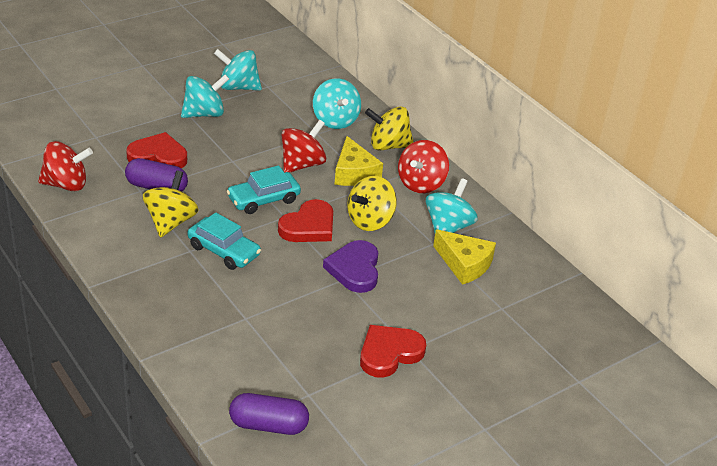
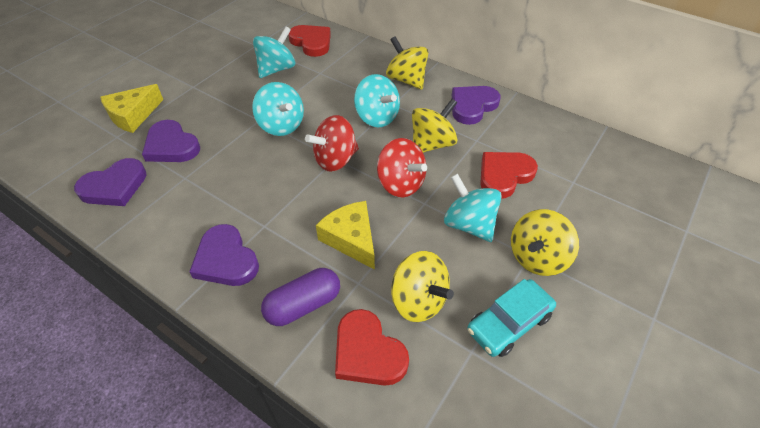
purple capsule: 2 -> 1
purple heart: 1 -> 4
red spinning top: 3 -> 2
turquoise car: 2 -> 1
yellow spinning top: 3 -> 4

